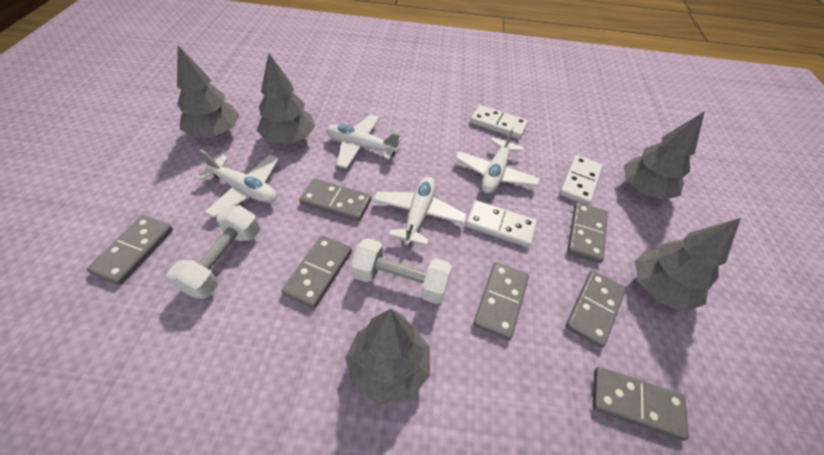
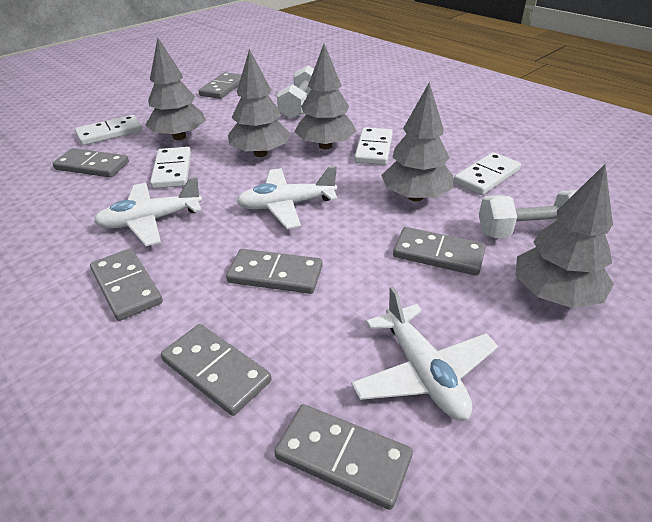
white domino: 3 -> 4
white plane: 4 -> 3

